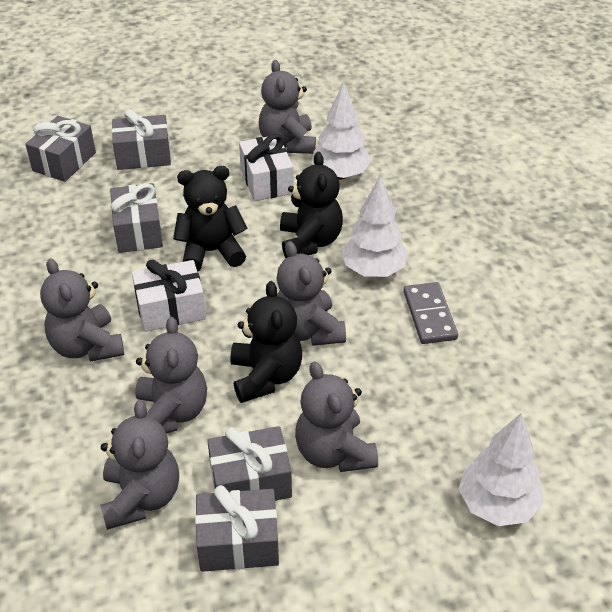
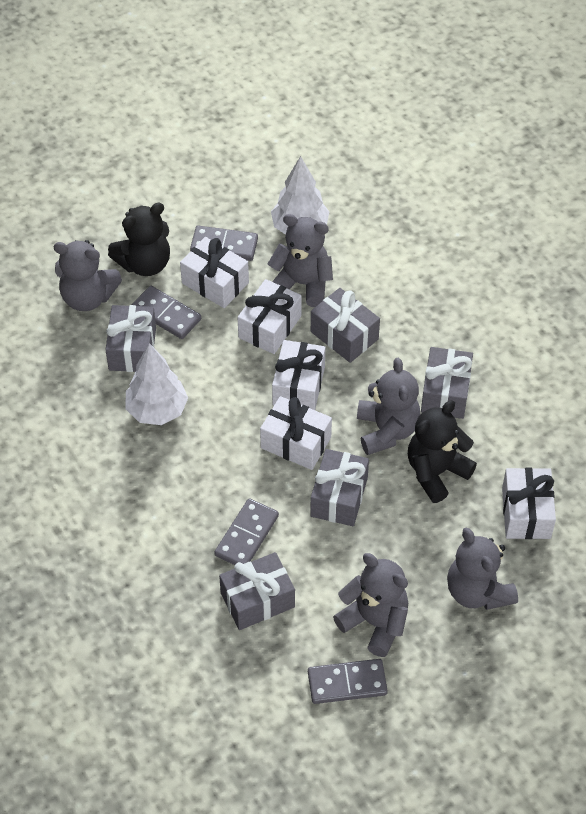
black teddy bear: 3 -> 2
grey domino: 1 -> 4
grey teddy bear: 6 -> 5
white gift: 2 -> 5
white tree: 3 -> 2

